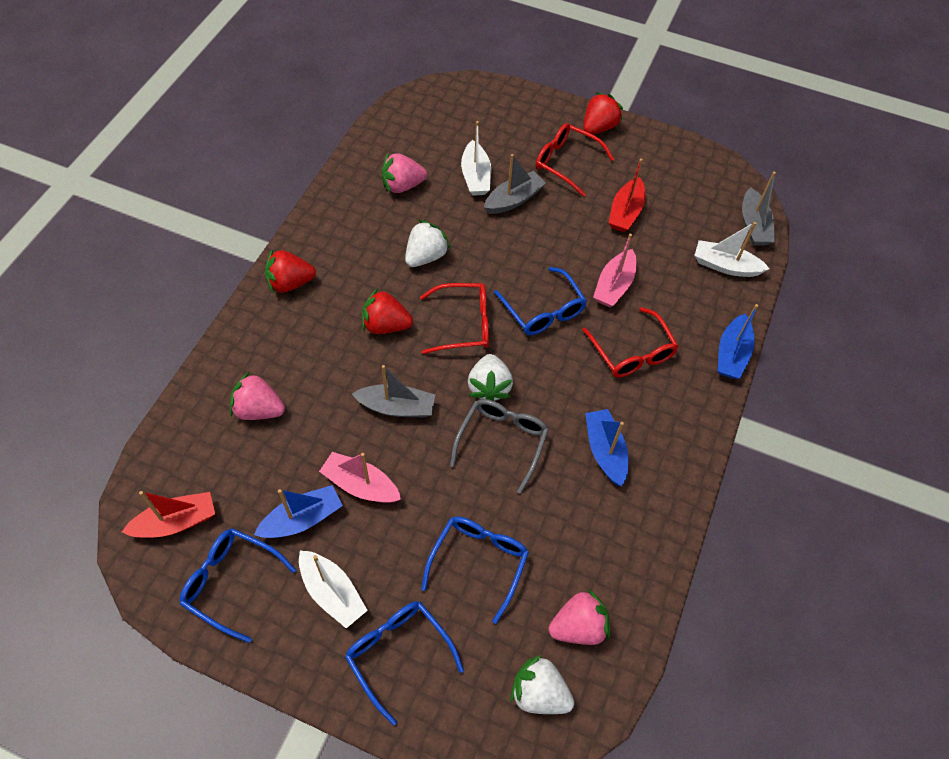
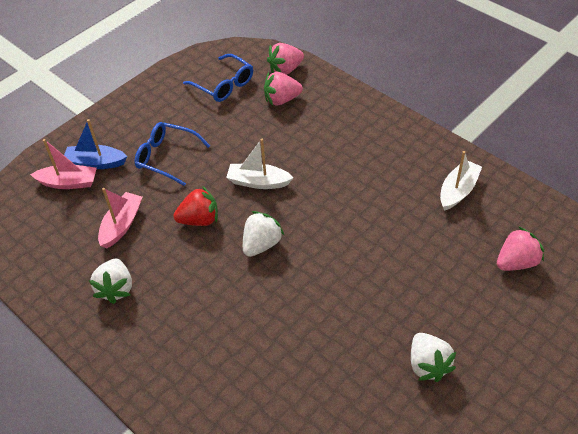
blue boat: 3 -> 1
blue glasses: 4 -> 2
grey boat: 3 -> 0
grey glasses: 1 -> 0
red boat: 2 -> 0
red glasses: 3 -> 0
red strawberry: 3 -> 1
white boat: 3 -> 2

